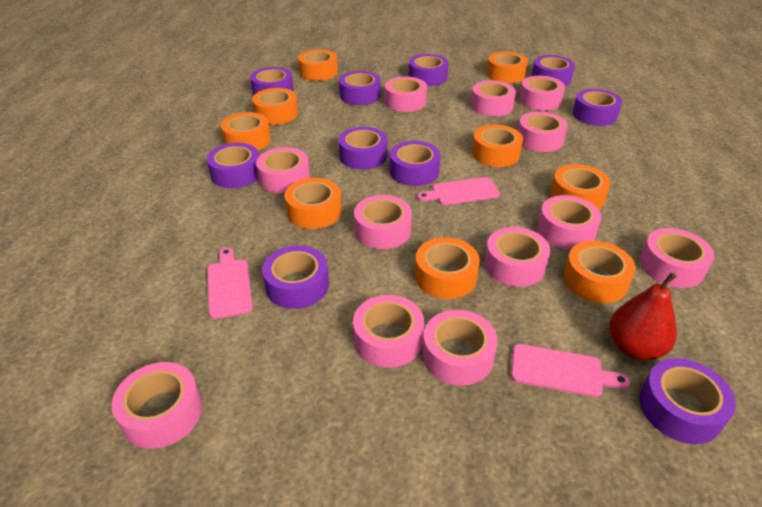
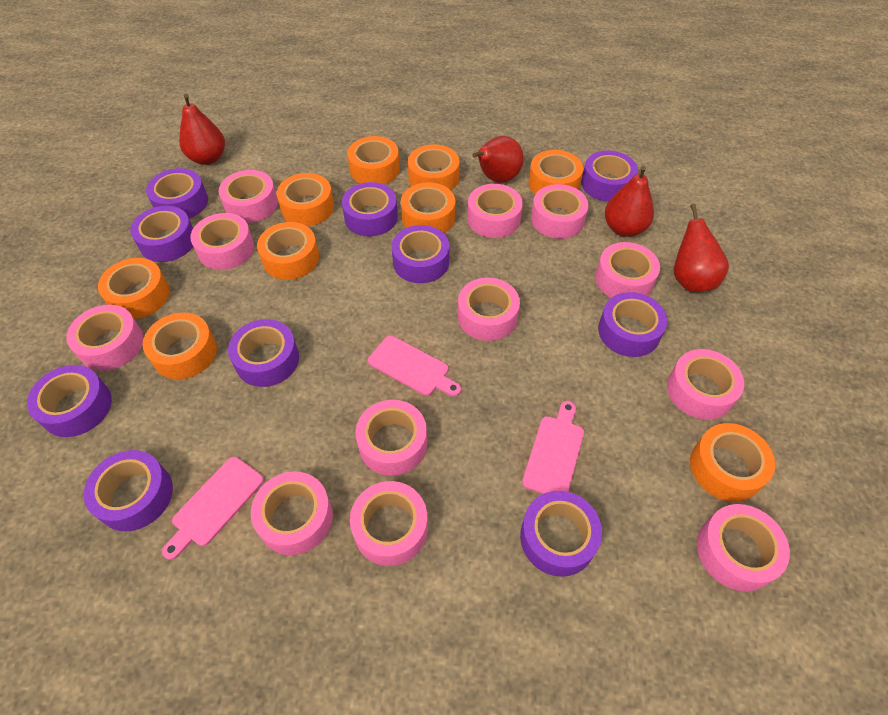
red pear: 1 -> 4

